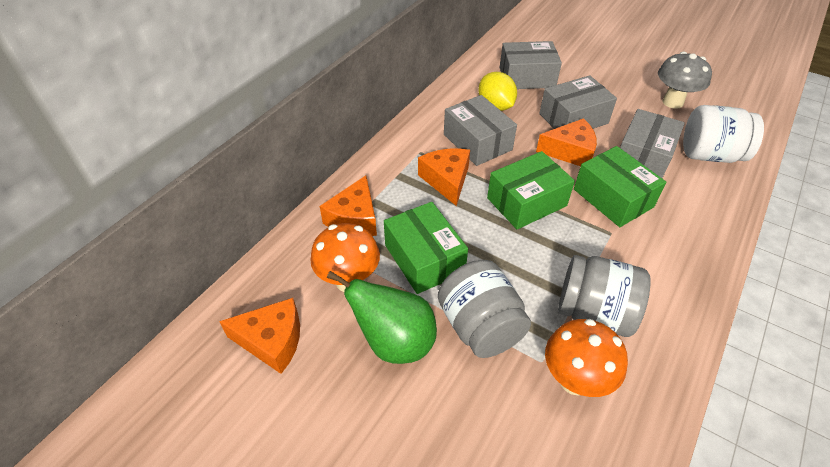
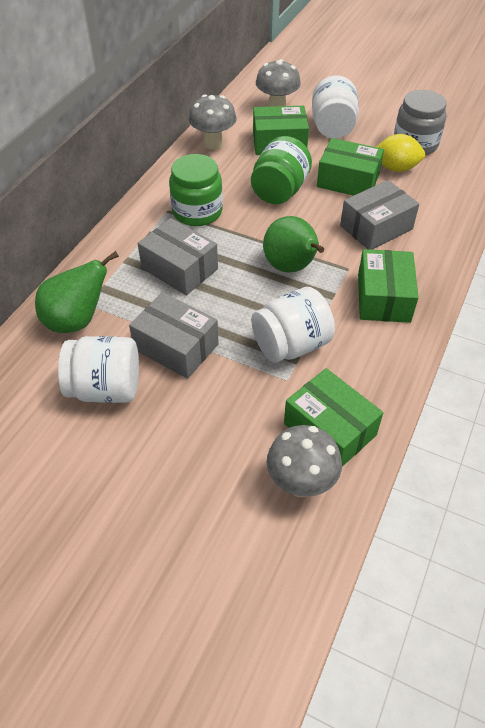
green box: 3 -> 4
green jar: 0 -> 2
green pear: 1 -> 2
grey box: 4 -> 3
grey jar: 2 -> 1
grey mushroom: 1 -> 3
orange cheese: 4 -> 0
orange mushroom: 2 -> 0
white jar: 1 -> 3

